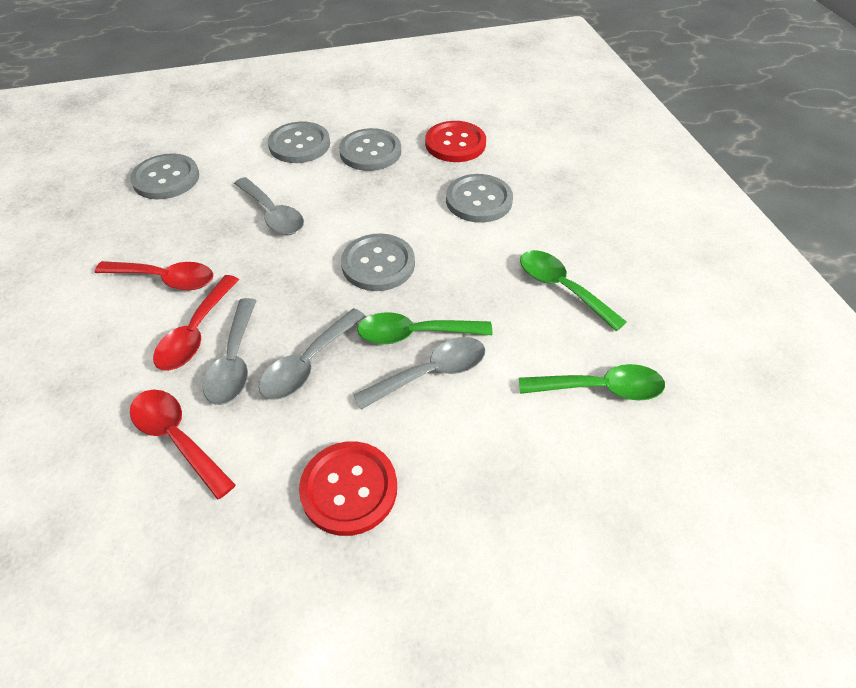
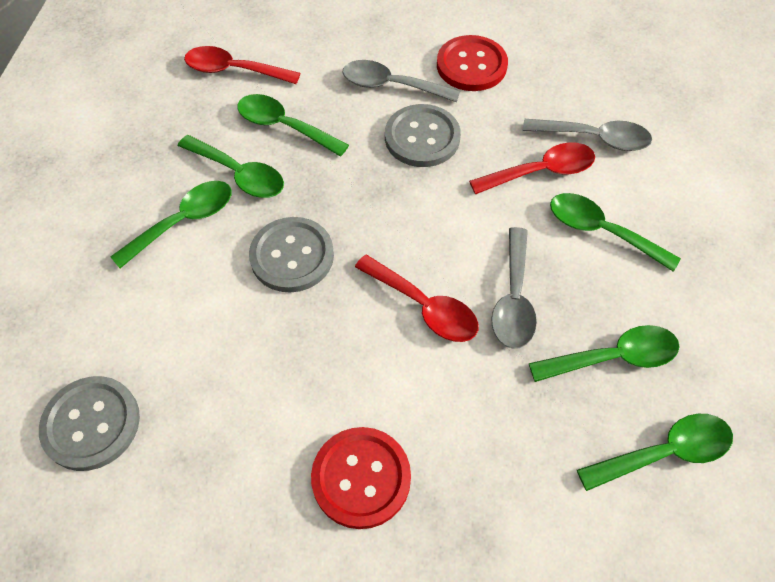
green spoon: 3 -> 6
grey button: 5 -> 3
grey spoon: 4 -> 3

